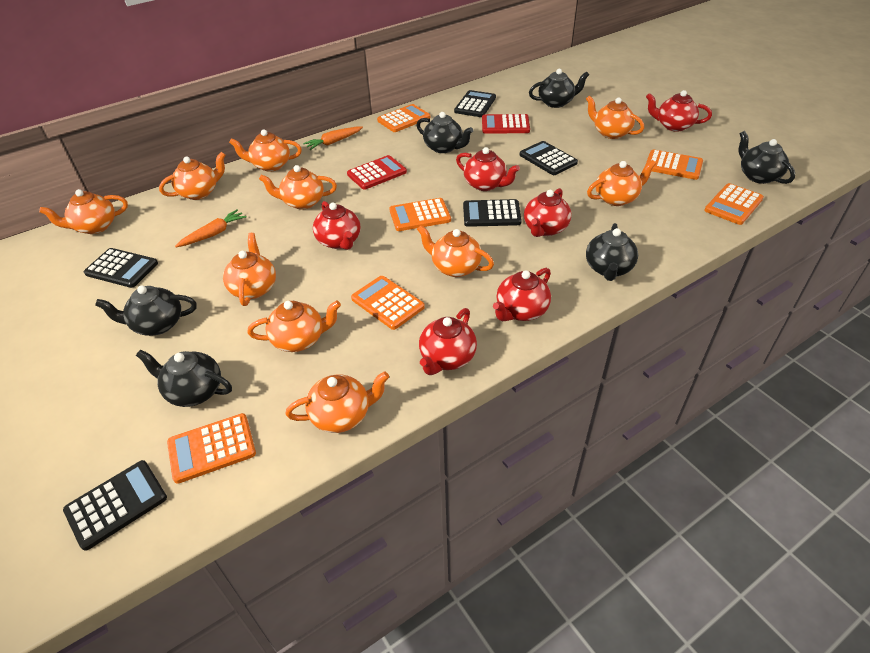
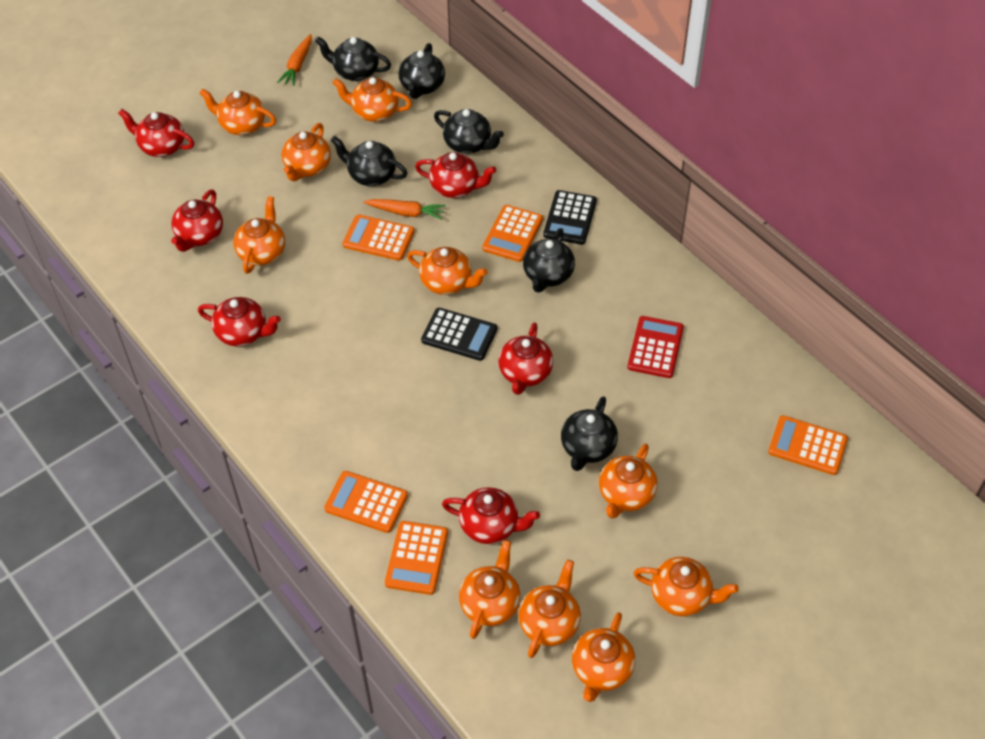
black calculator: 5 -> 2
orange calculator: 6 -> 5
red calculator: 2 -> 1

